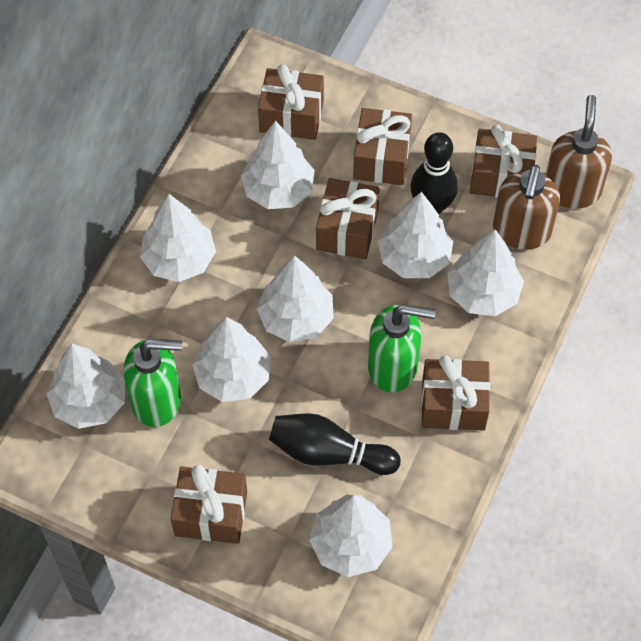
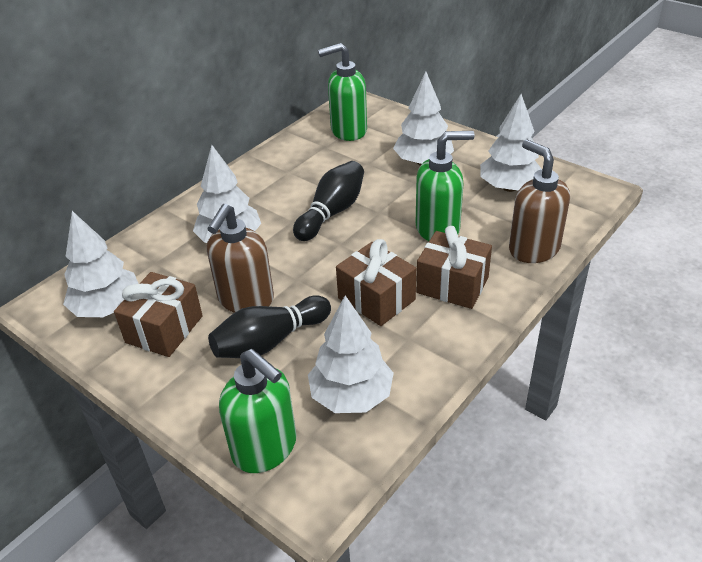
brown gift: 6 -> 3
green soap dispenser: 2 -> 3
white tree: 8 -> 5

